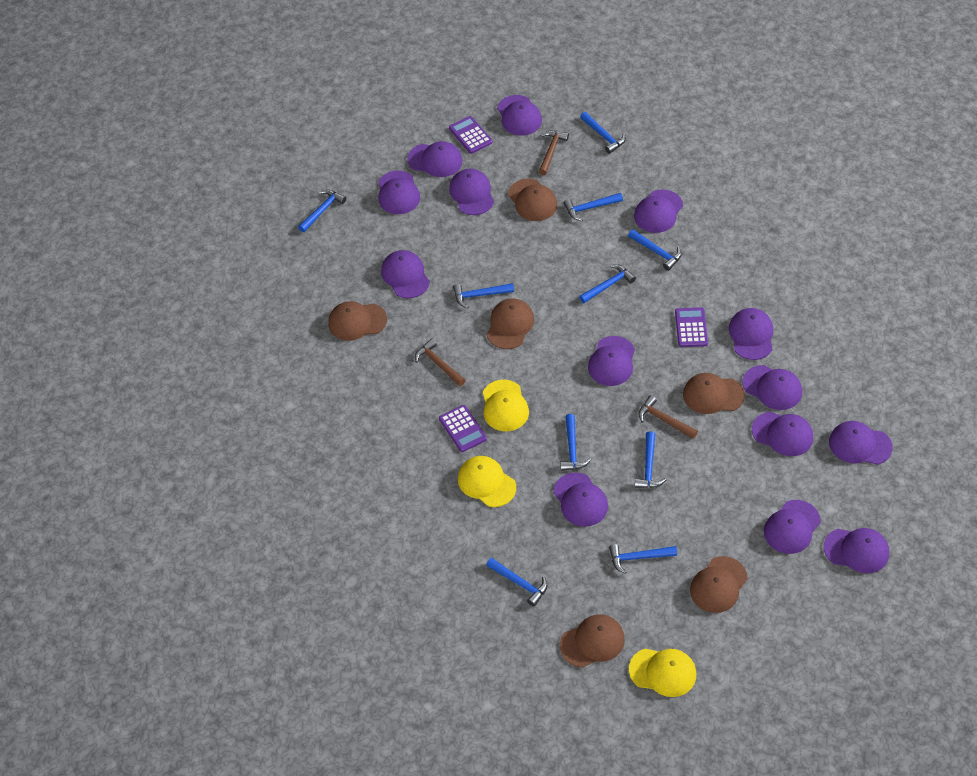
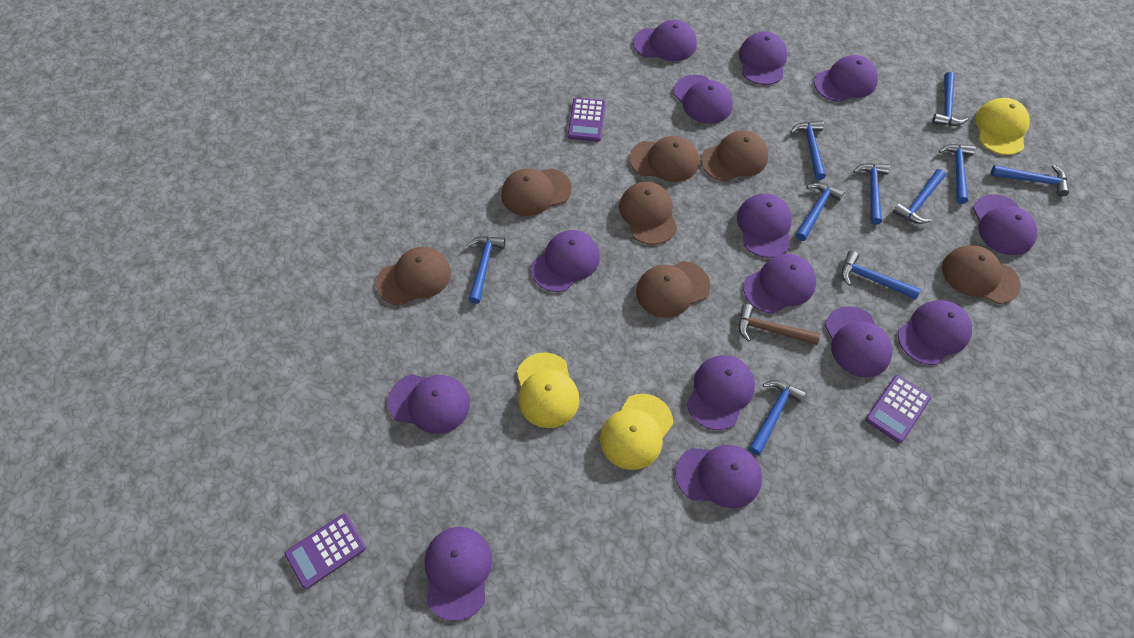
brown cap: 6 -> 7
brown hammer: 3 -> 1

